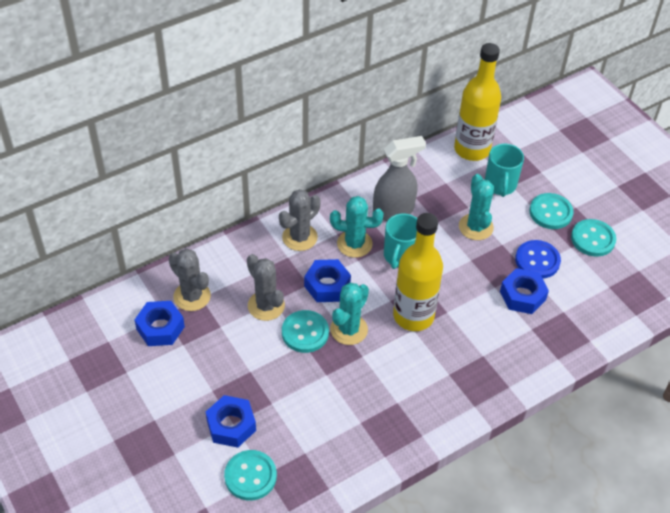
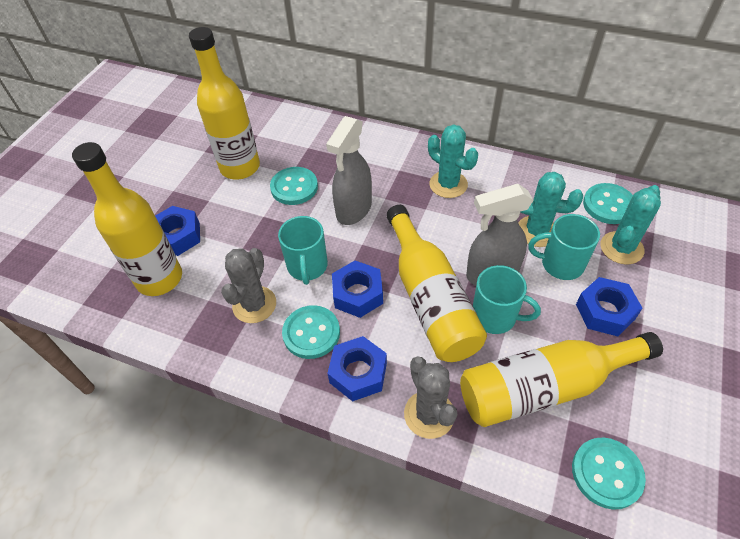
blue button: 1 -> 0
grey cactus: 3 -> 2
grey spray bottle: 1 -> 2
turquoise mug: 2 -> 3
yellow bottle: 2 -> 4

